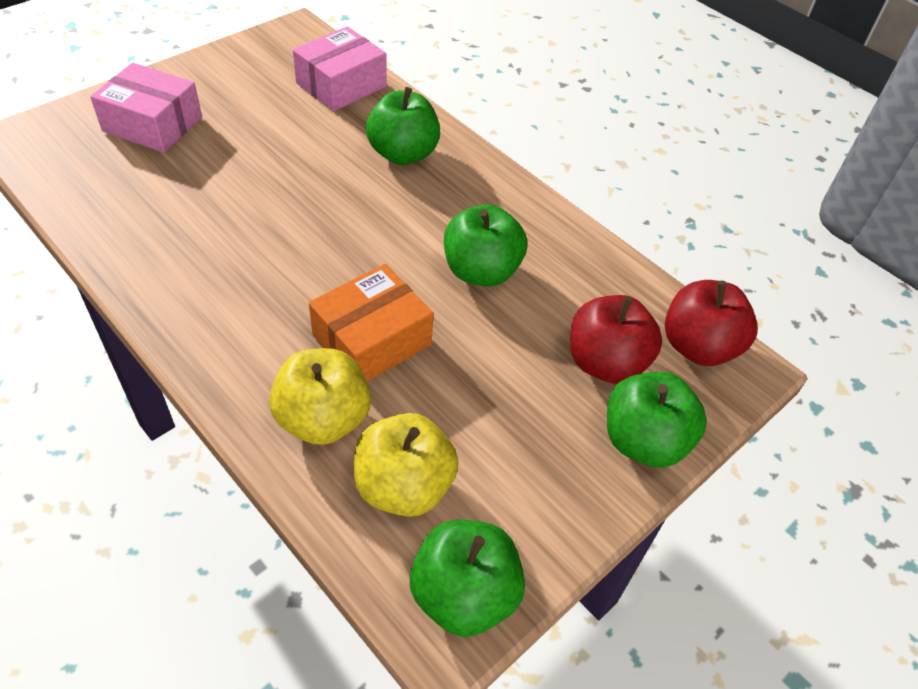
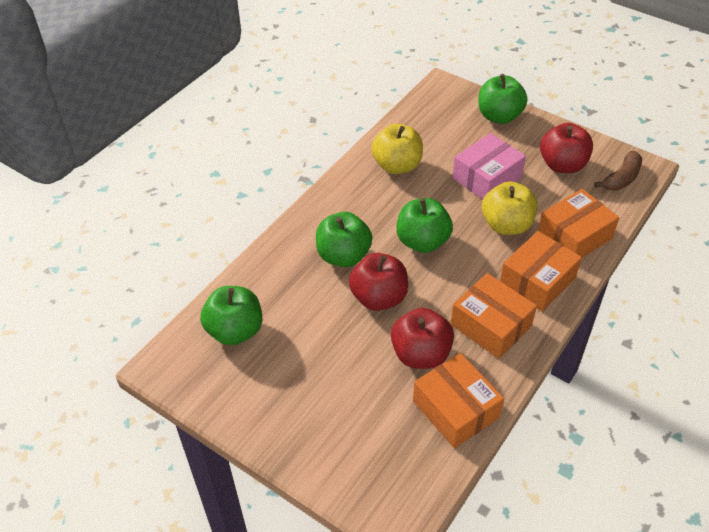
brown banana: 0 -> 1
orange box: 1 -> 4
pink box: 2 -> 1
red apple: 2 -> 3

